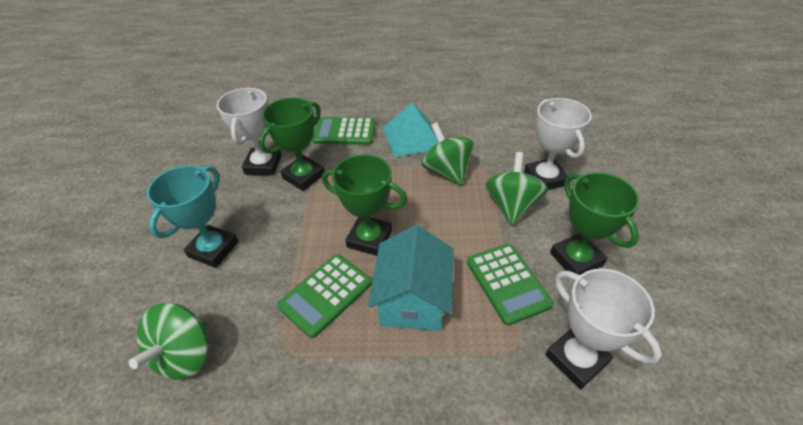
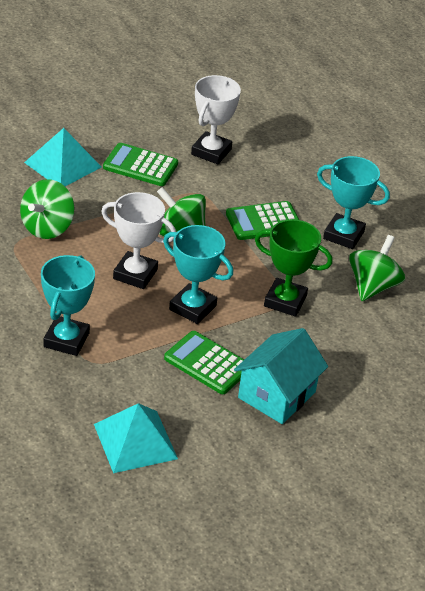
green trophy: 3 -> 1
turquoise pyramid: 1 -> 2
turquoise trophy: 1 -> 3
white trophy: 3 -> 2

